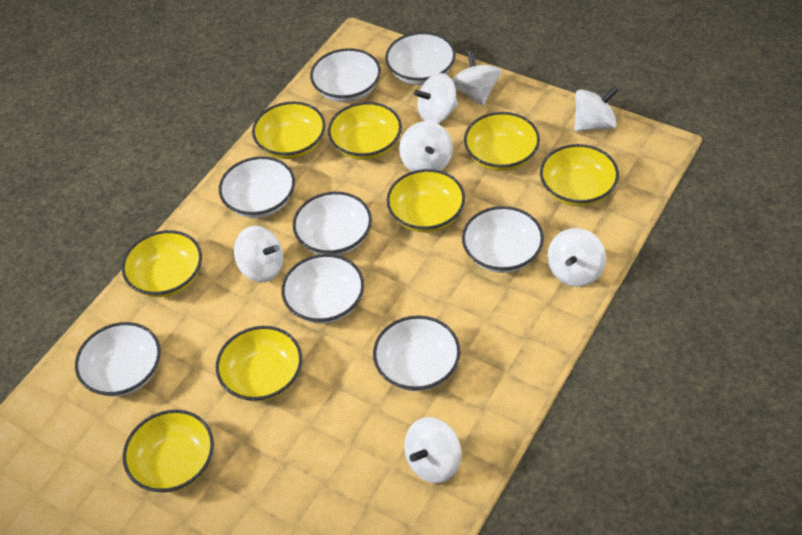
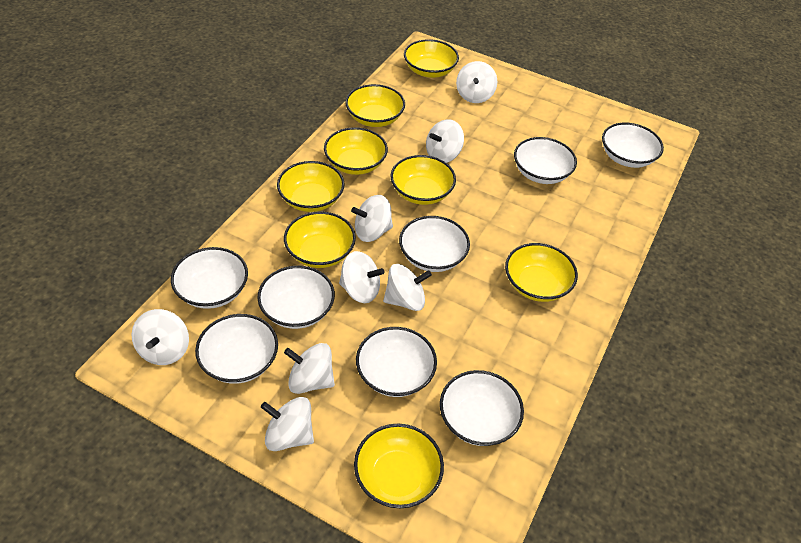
white spinning top: 7 -> 8

